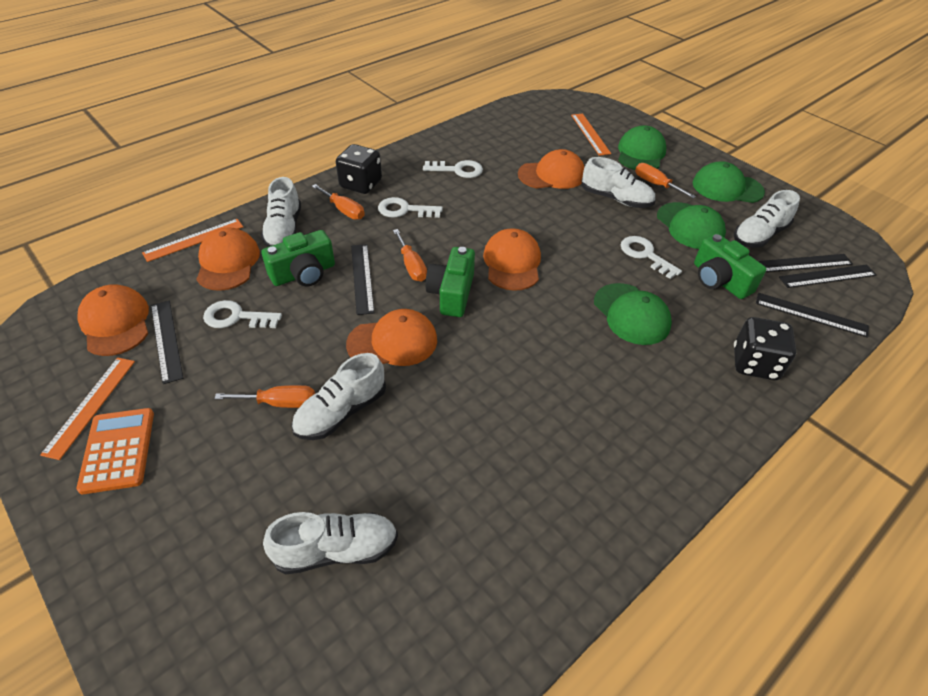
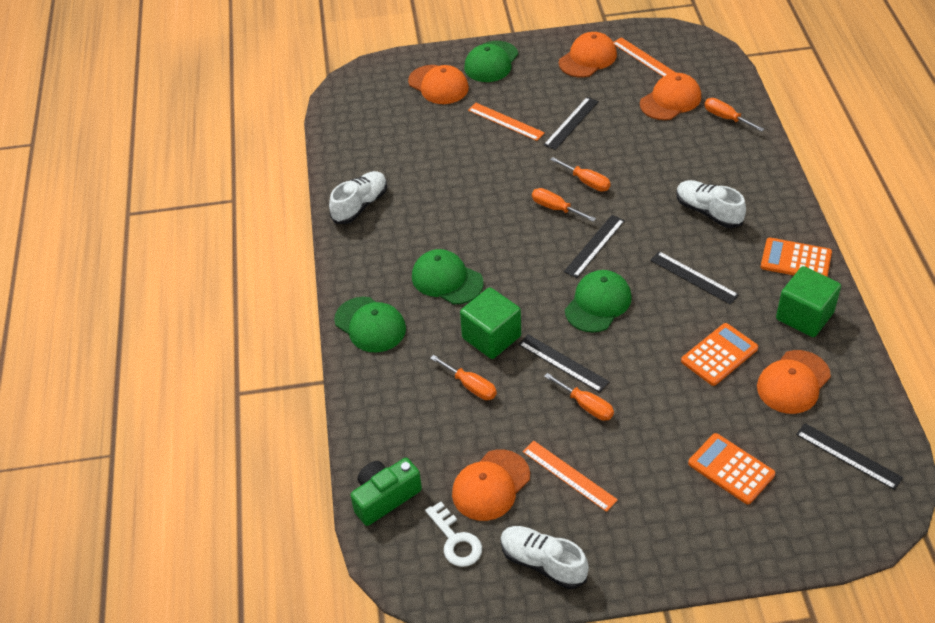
black dice: 2 -> 0
green camera: 3 -> 1
green cube: 0 -> 2
orange calculator: 1 -> 3
orange screwdriver: 4 -> 5
white key: 4 -> 1
white shoe: 5 -> 3

